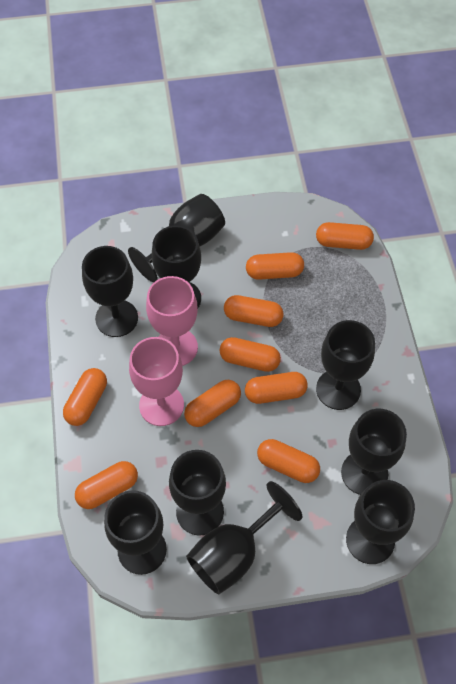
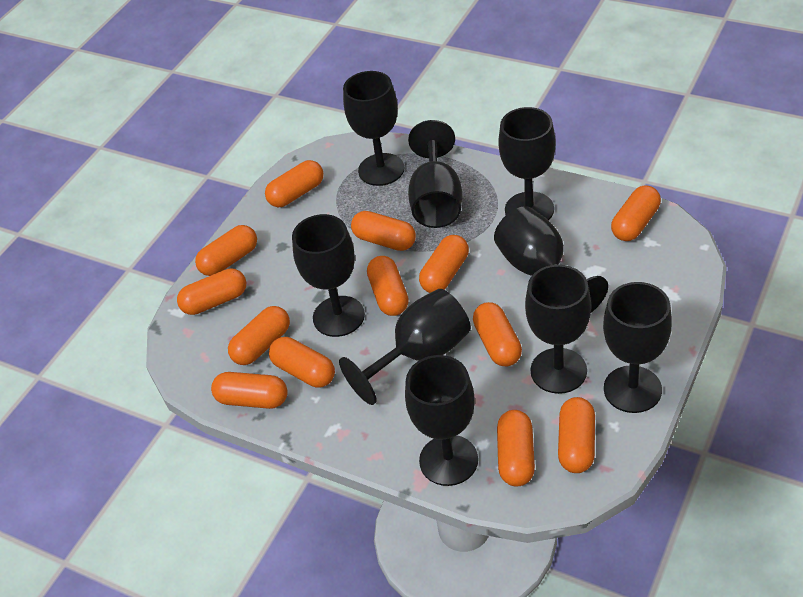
orange capsule: 9 -> 13
pink goblet: 2 -> 0

